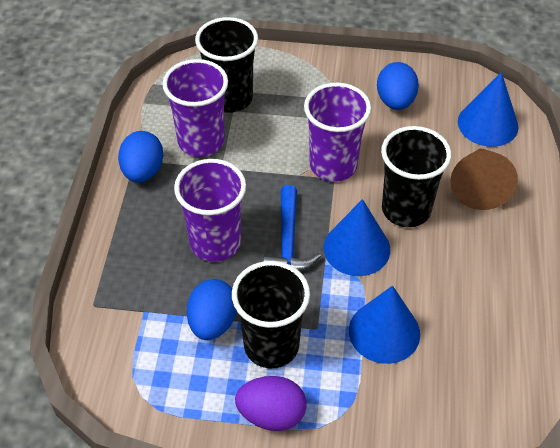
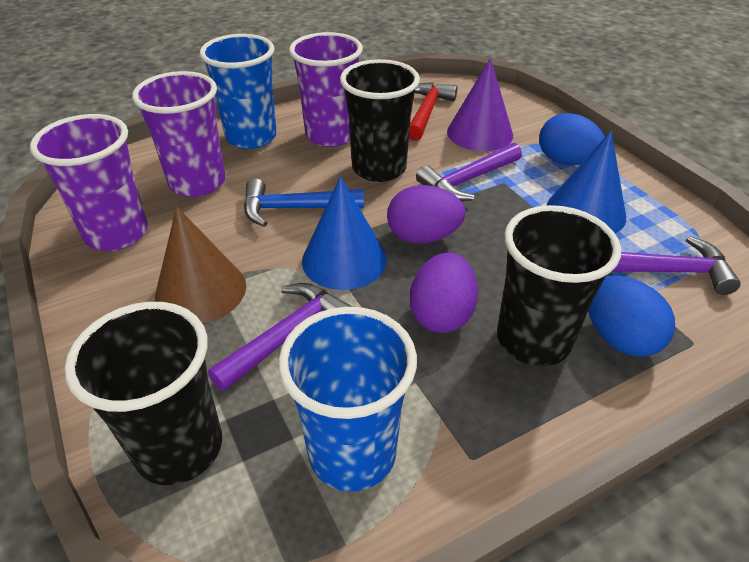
blue cone: 3 -> 2
blue cup: 0 -> 2
blue egg: 3 -> 2
purple cone: 0 -> 1
purple egg: 1 -> 2
purple hammer: 0 -> 3
red hammer: 0 -> 1

